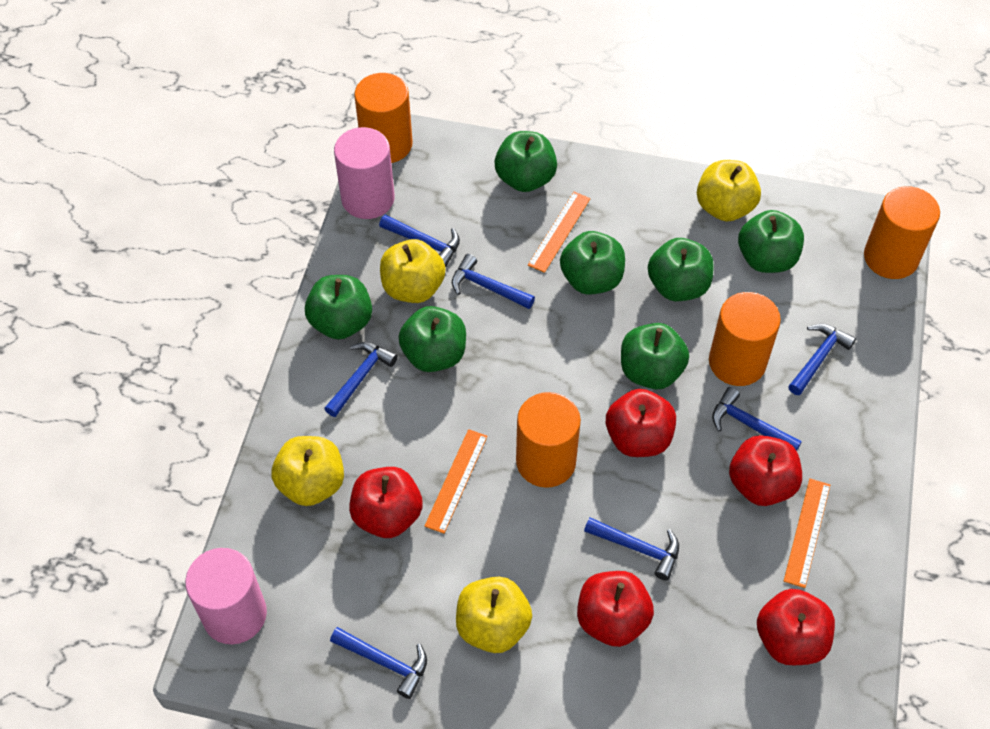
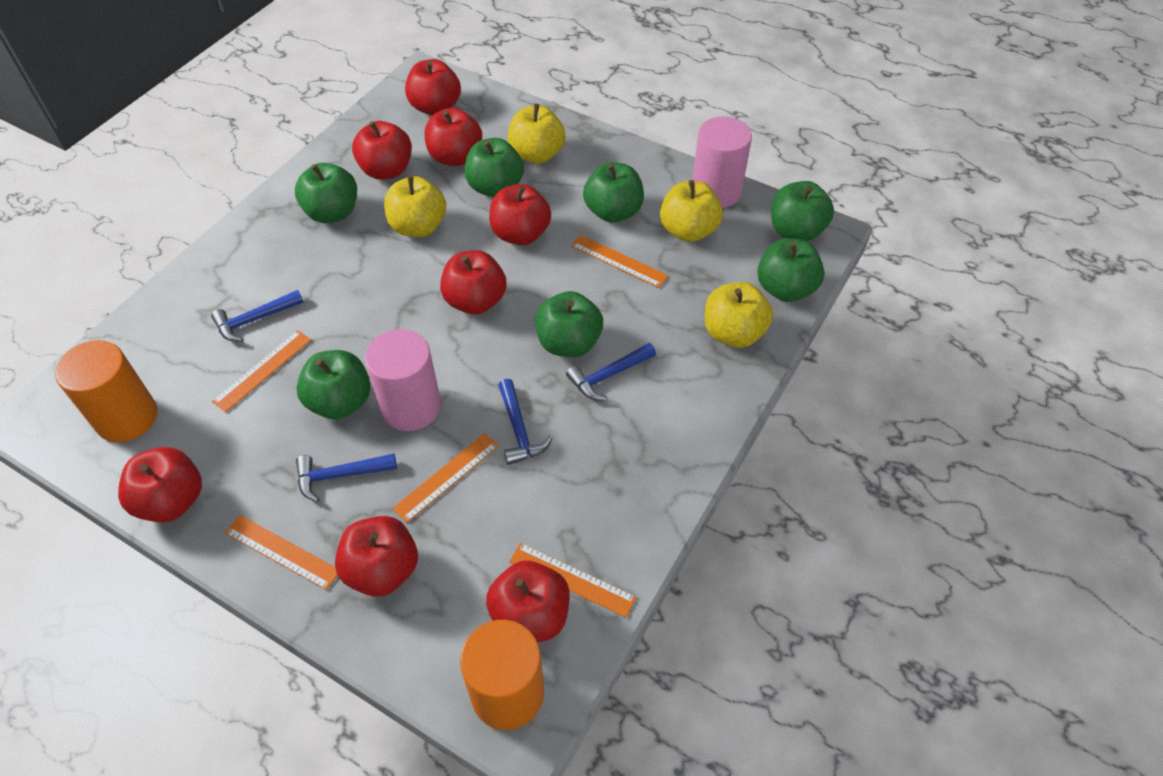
blue hammer: 7 -> 4
orange cylinder: 4 -> 2
orange ruler: 3 -> 5
red apple: 5 -> 8

